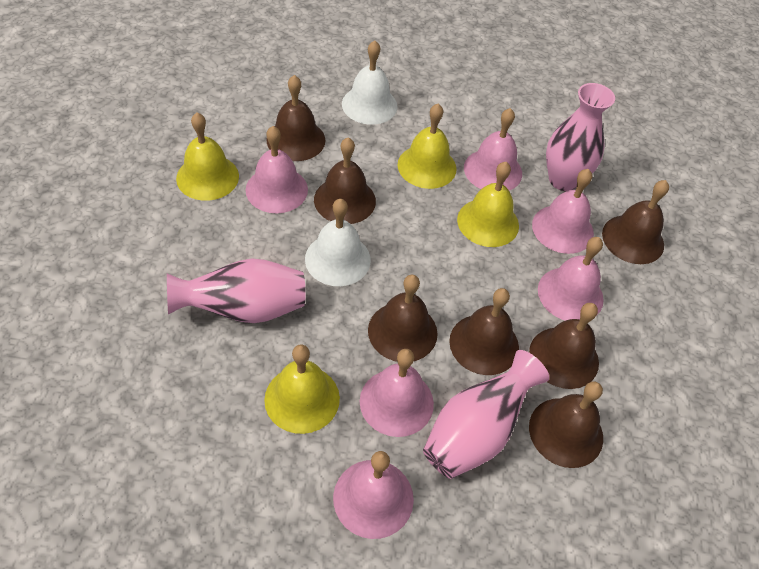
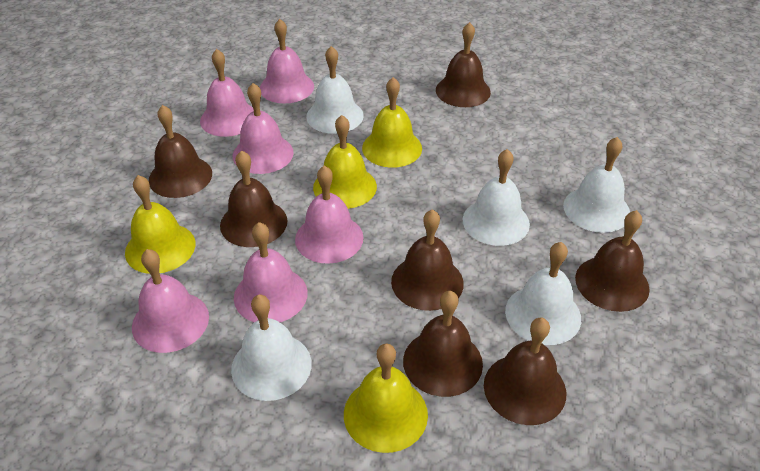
pink vase: 3 -> 0
white bell: 2 -> 5

